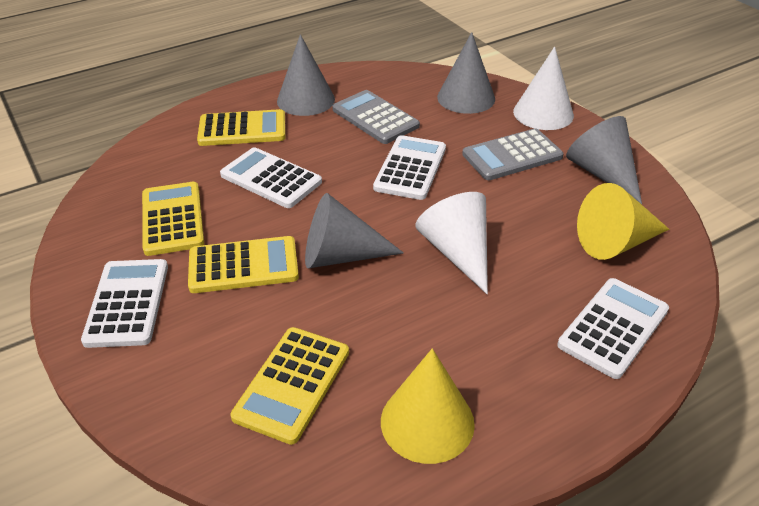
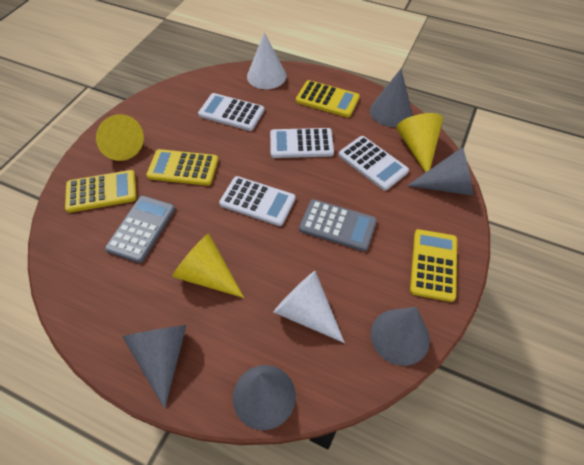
grey cone: 4 -> 5
yellow cone: 2 -> 3

